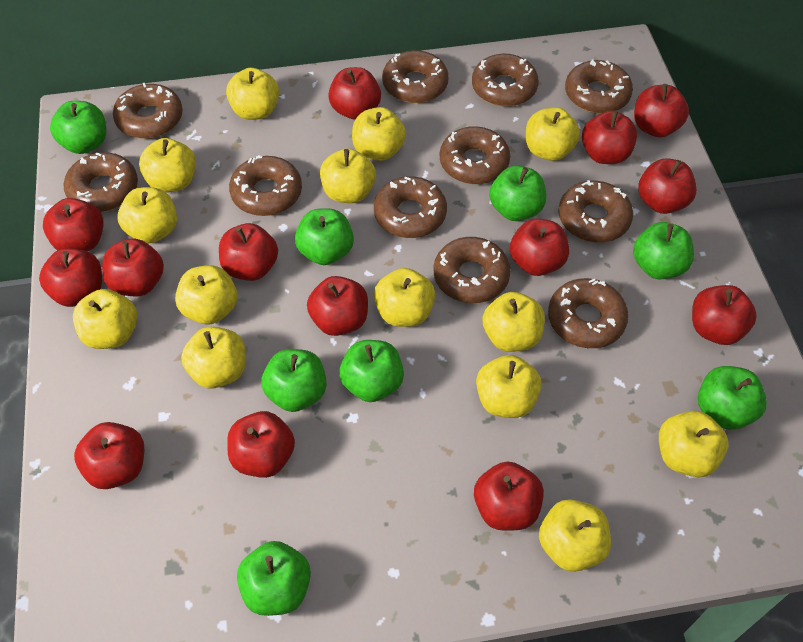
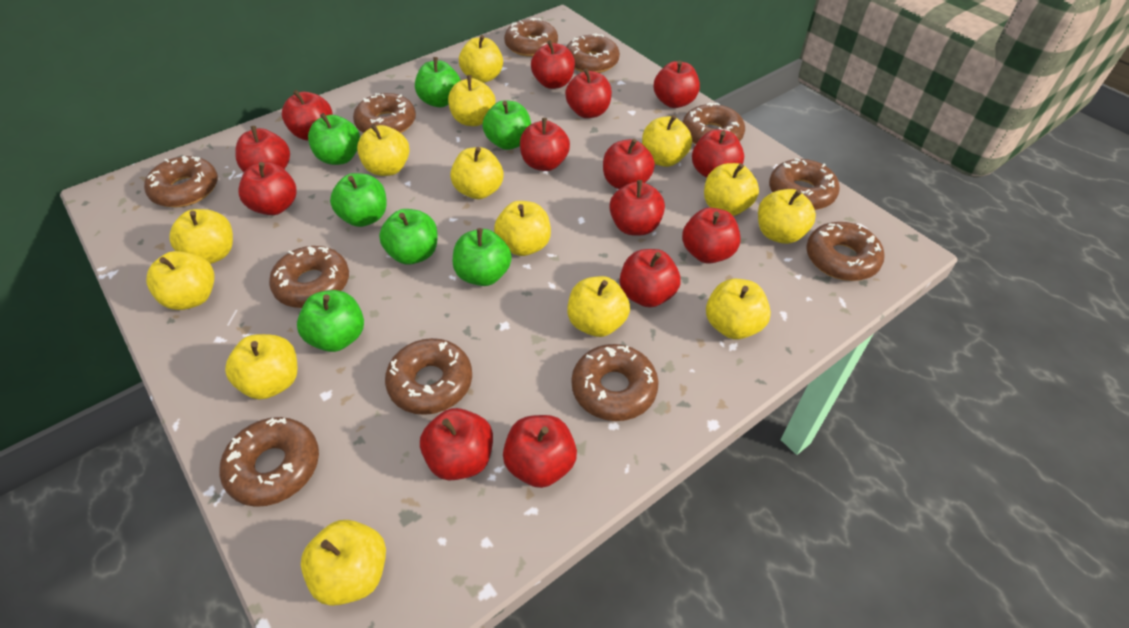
green apple: 8 -> 7

